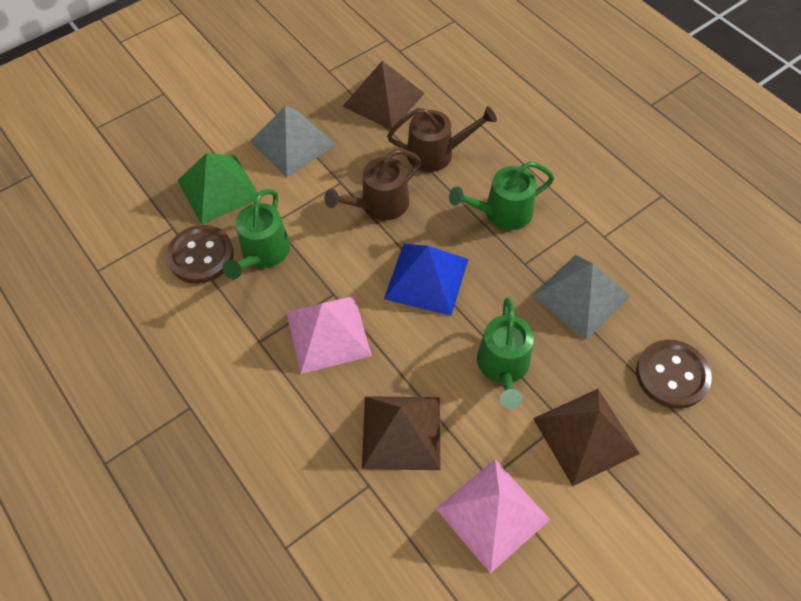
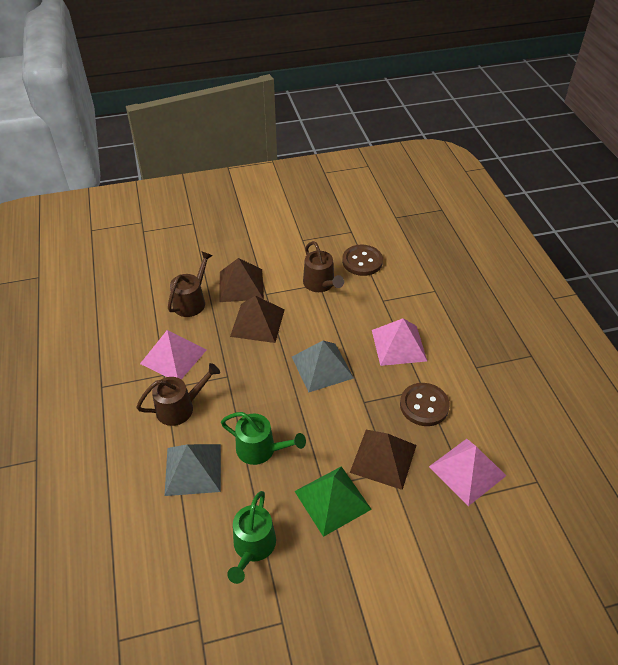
blue pyramid: 1 -> 0
brown watering can: 2 -> 3
green watering can: 3 -> 2
pink pyramid: 2 -> 3

